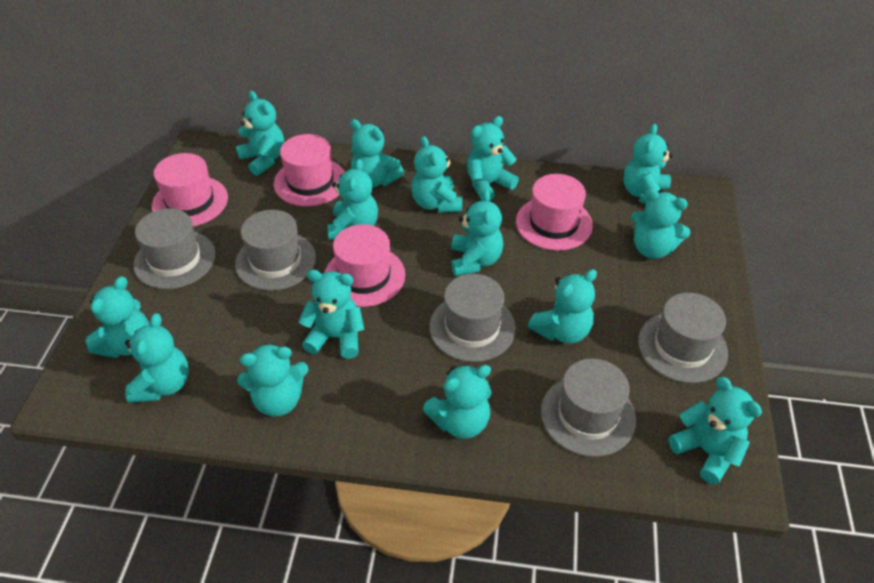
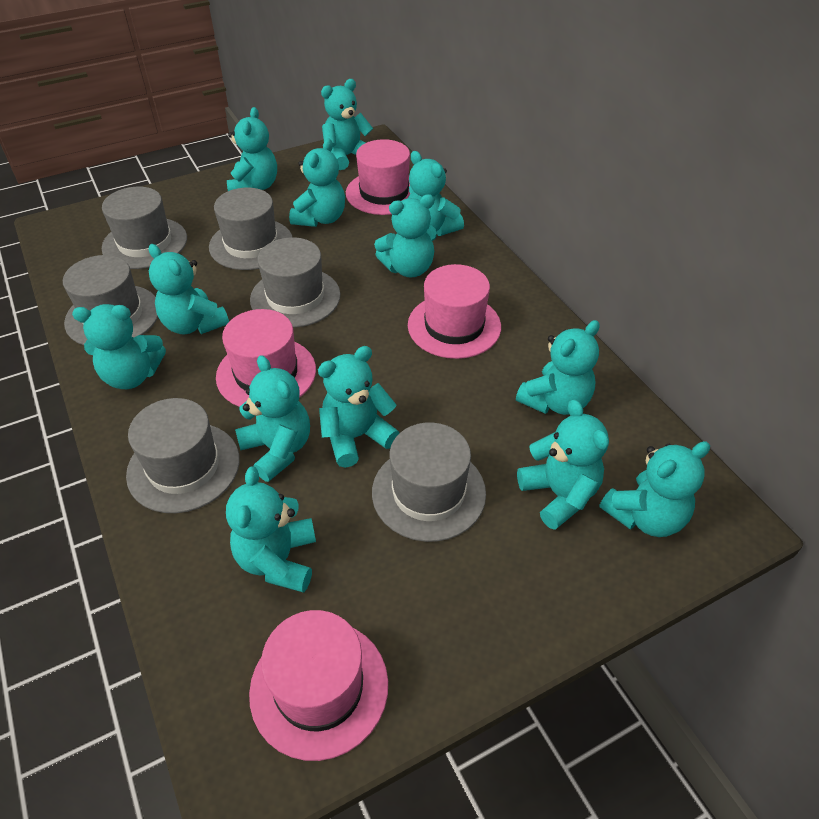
grey hat: 5 -> 6
turquoise teddy bear: 15 -> 13

